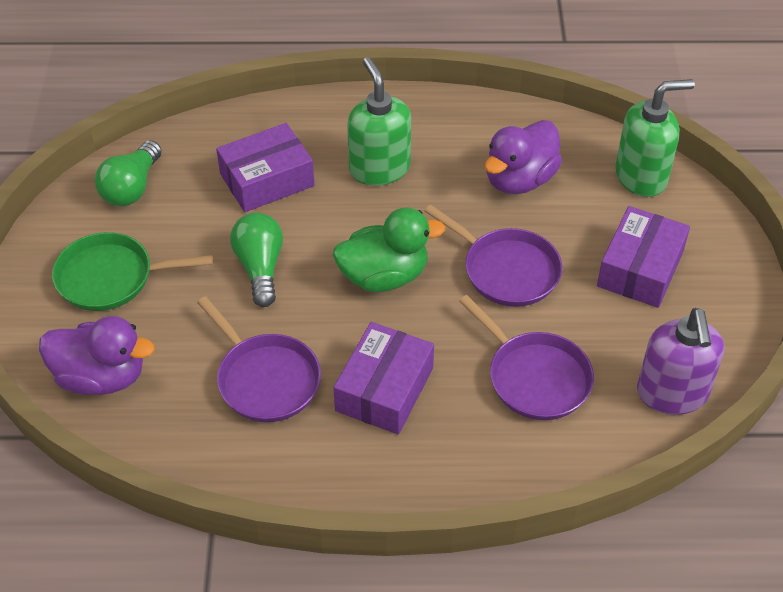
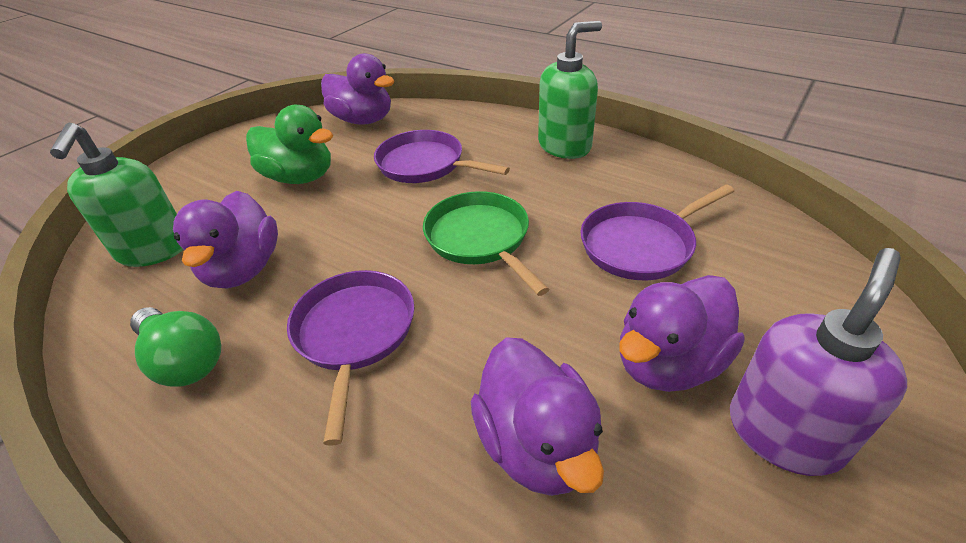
green light bulb: 2 -> 1
purple box: 3 -> 0
purple duck: 2 -> 4

